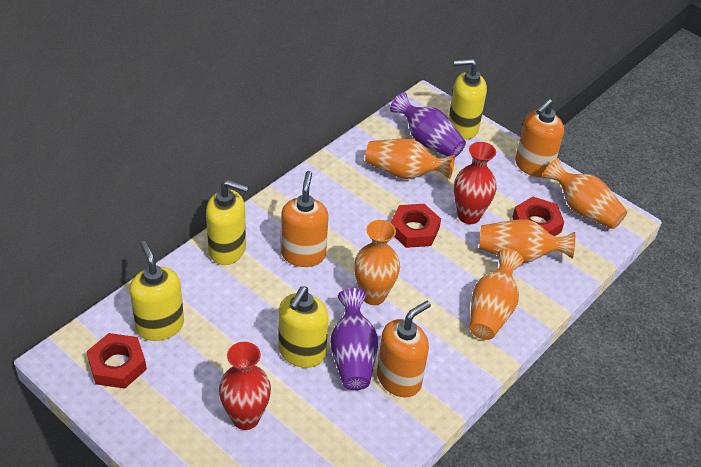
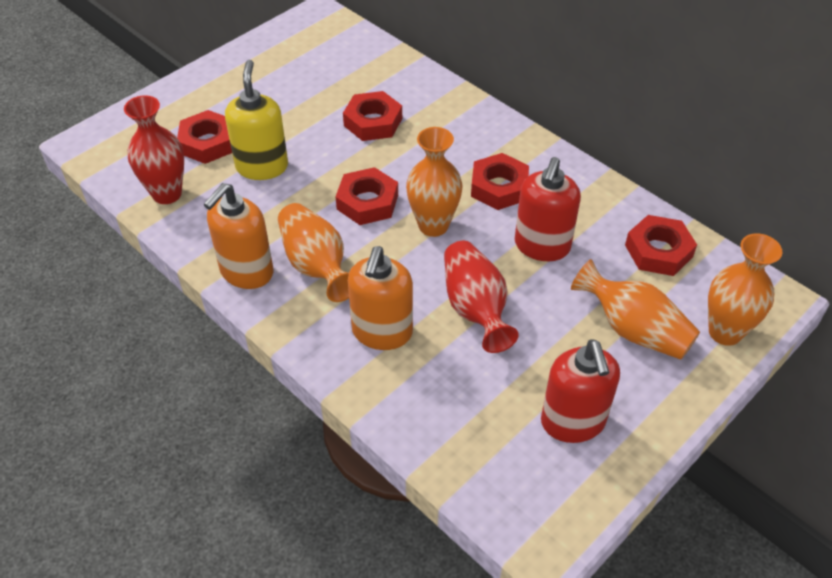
orange soap dispenser: 3 -> 2
orange vase: 5 -> 4
purple vase: 2 -> 0
red nut: 3 -> 5
red soap dispenser: 0 -> 2
yellow soap dispenser: 4 -> 1

